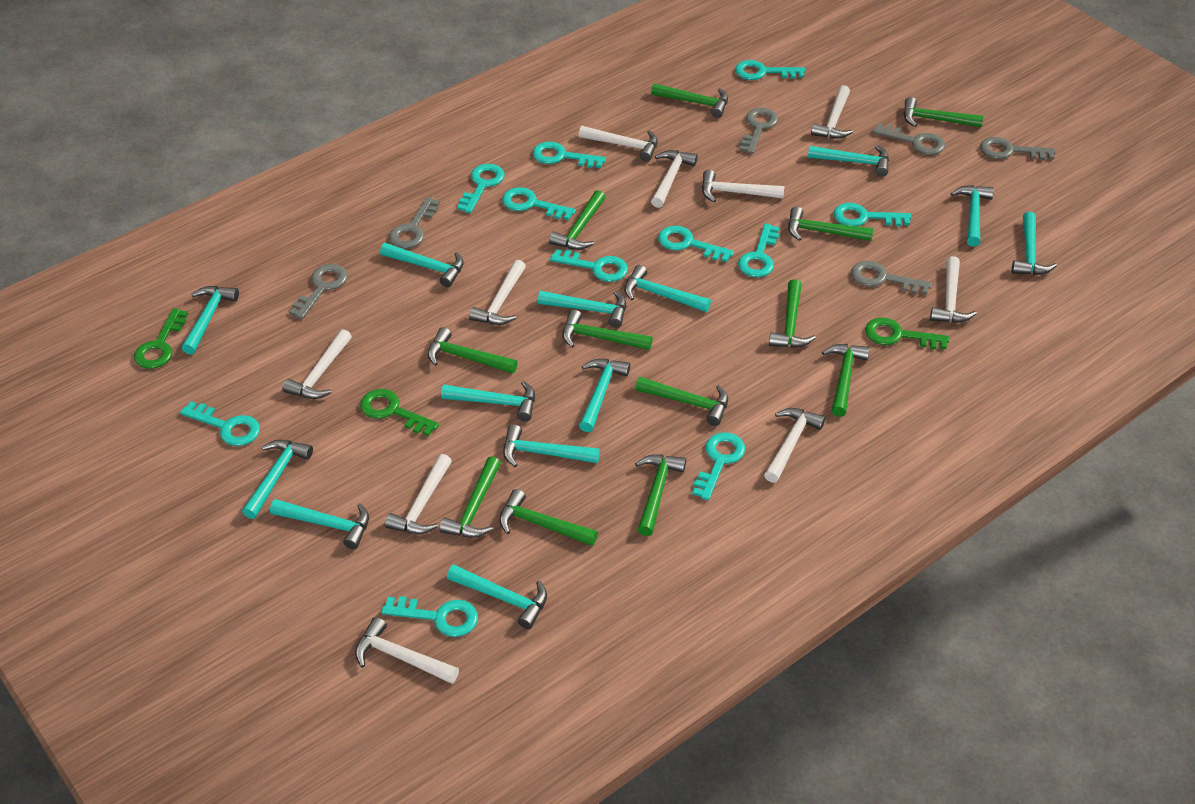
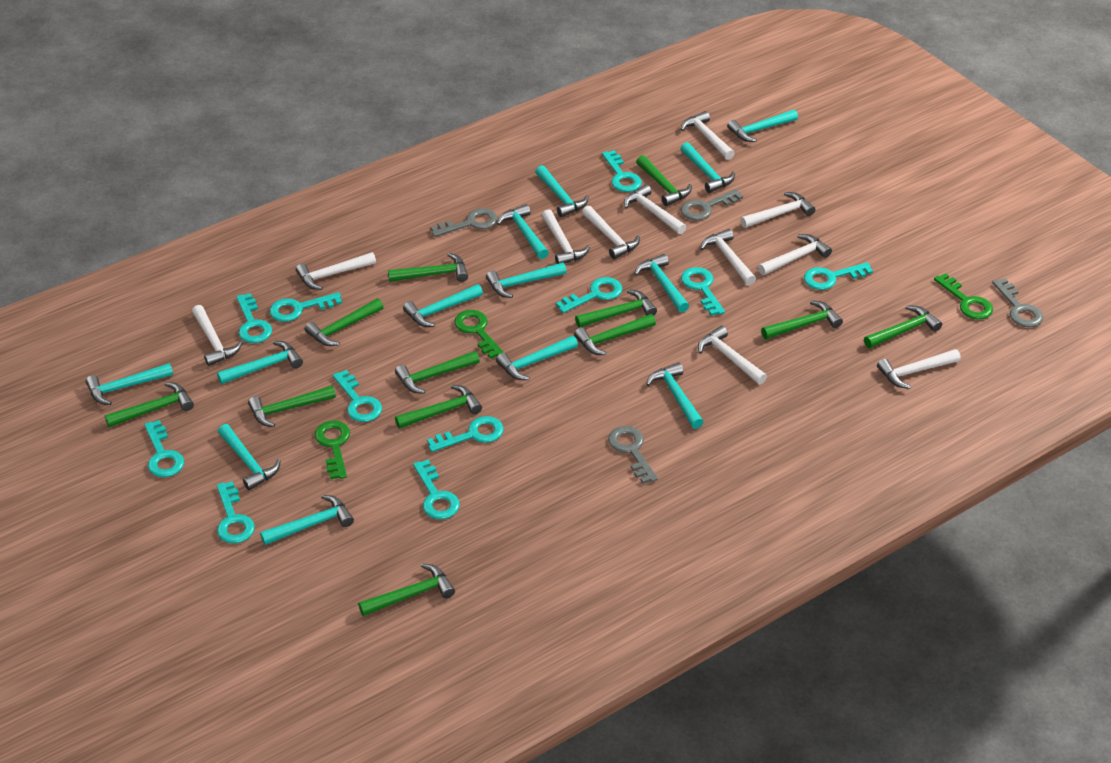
grey key: 6 -> 4
white hammer: 10 -> 11

